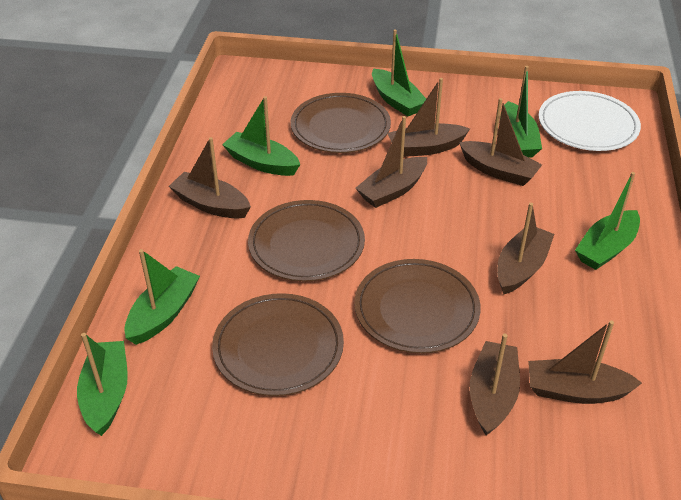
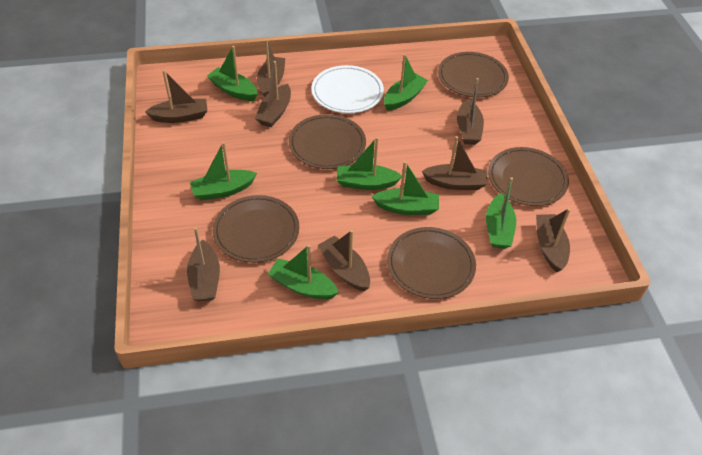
brown boat: 7 -> 8
brown plate: 4 -> 5
green boat: 6 -> 7

